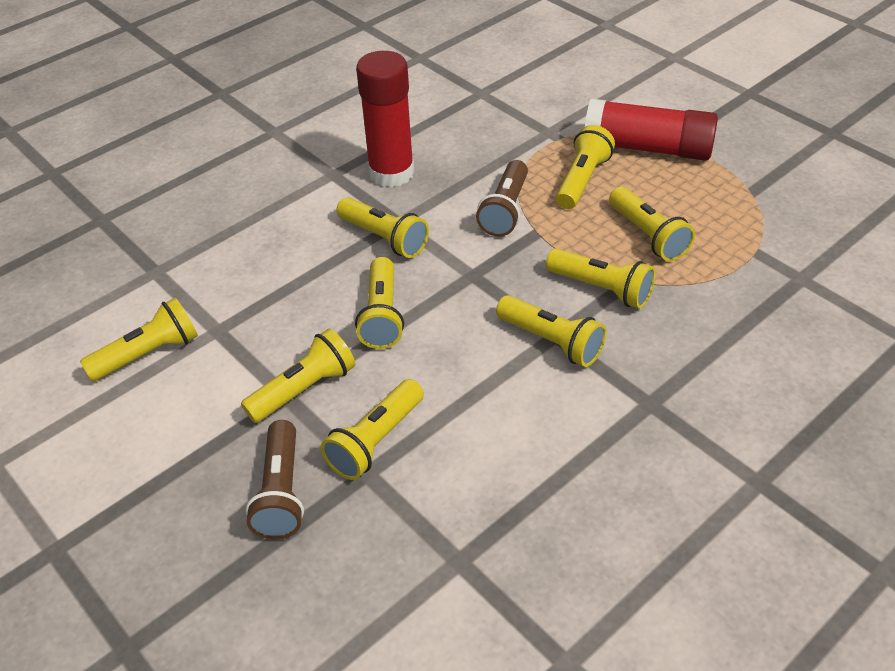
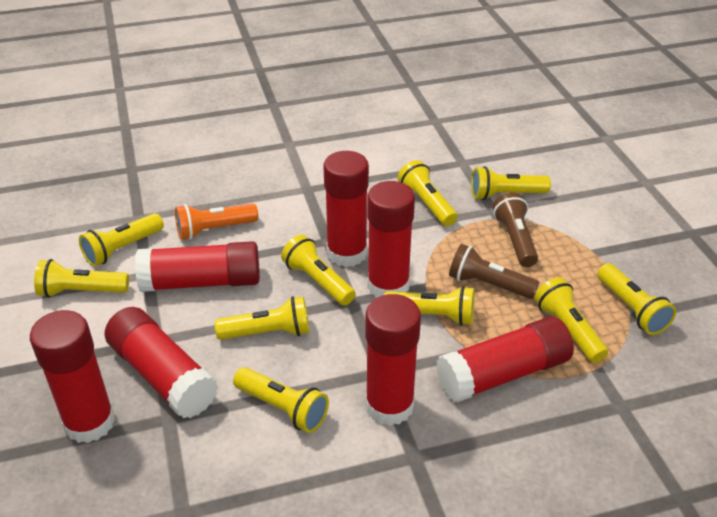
orange flashlight: 0 -> 1
red glue stick: 2 -> 7
yellow flashlight: 9 -> 10

